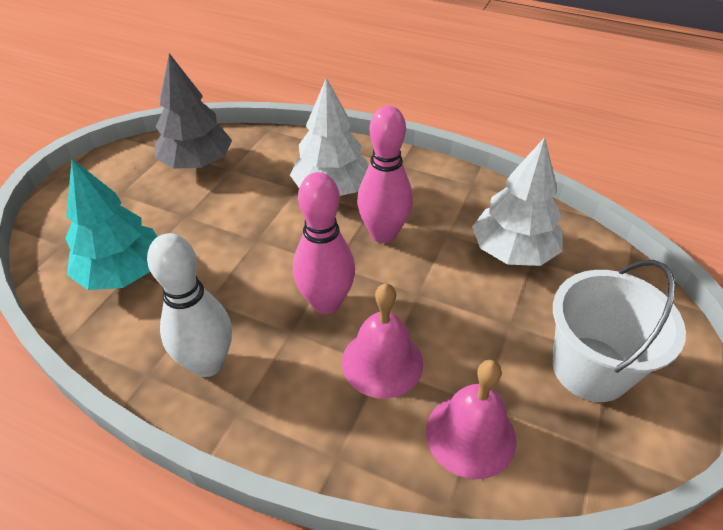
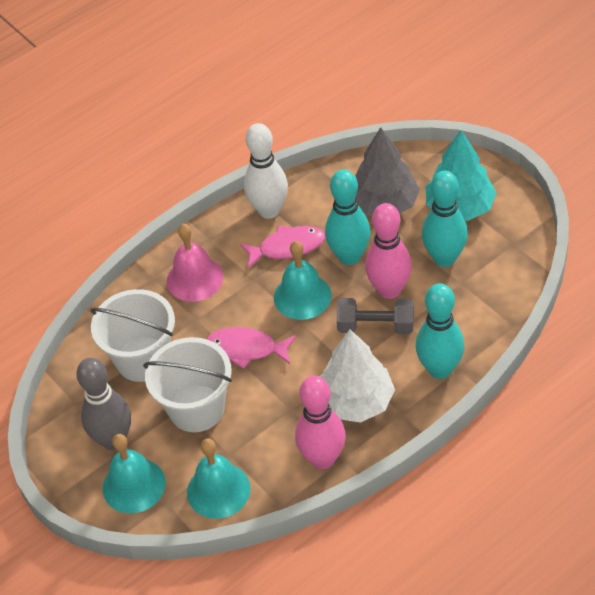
grey bowling pin: 0 -> 1
grey dumbbell: 0 -> 1
pink bell: 2 -> 1
pink fish: 0 -> 2
turquoise bell: 0 -> 3
turquoise bowling pin: 0 -> 3
white bucket: 1 -> 2
white tree: 2 -> 1

